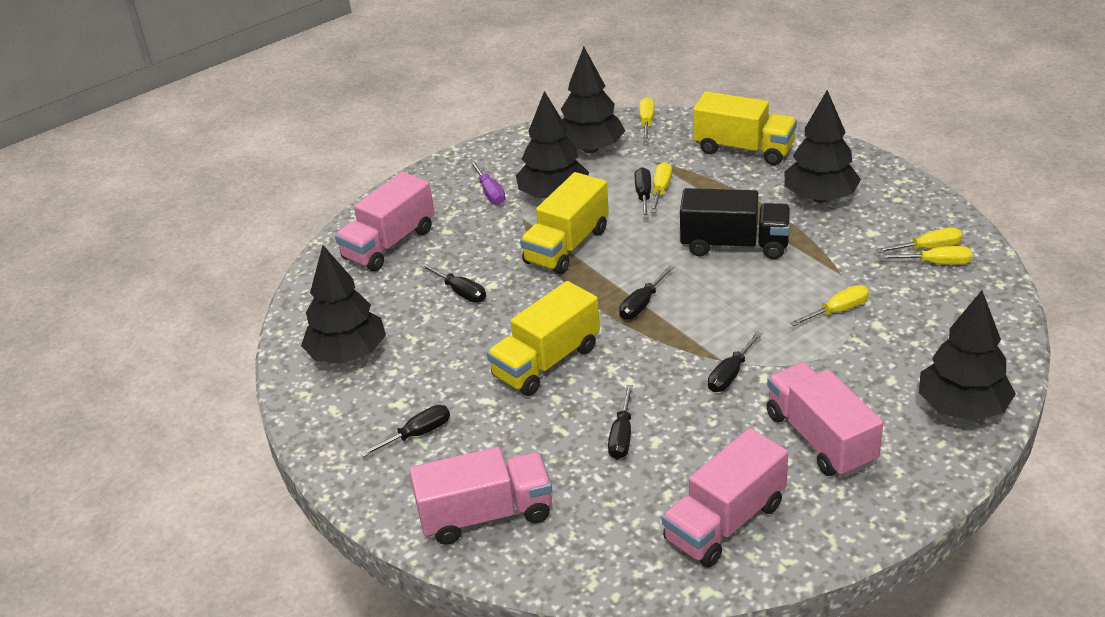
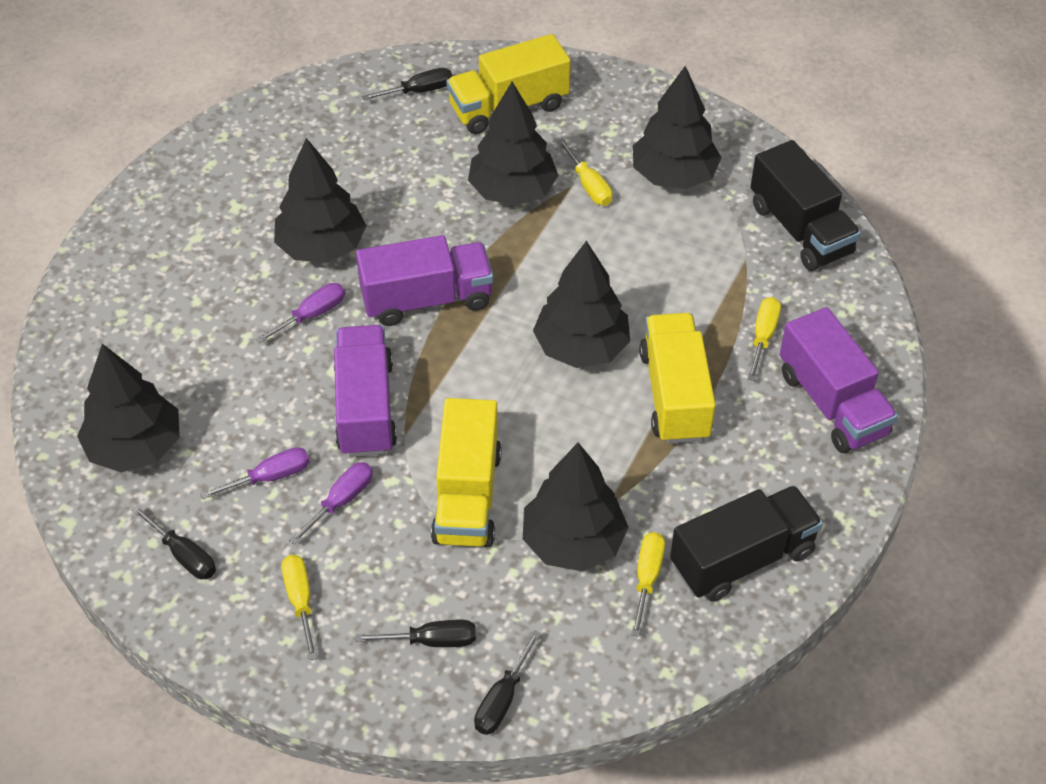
black screwdriver: 6 -> 4
black tree: 5 -> 6
black truck: 1 -> 2
pink truck: 4 -> 0
purple screwdriver: 1 -> 3
purple truck: 0 -> 3
yellow screwdriver: 5 -> 4

